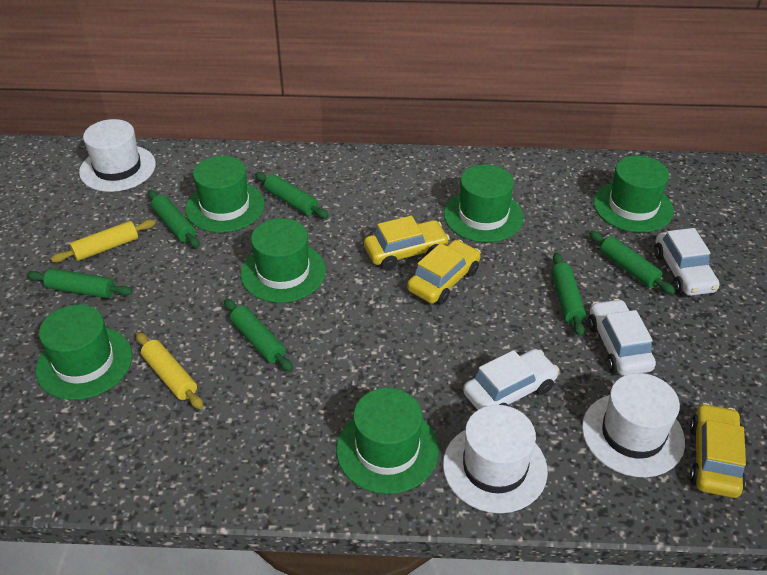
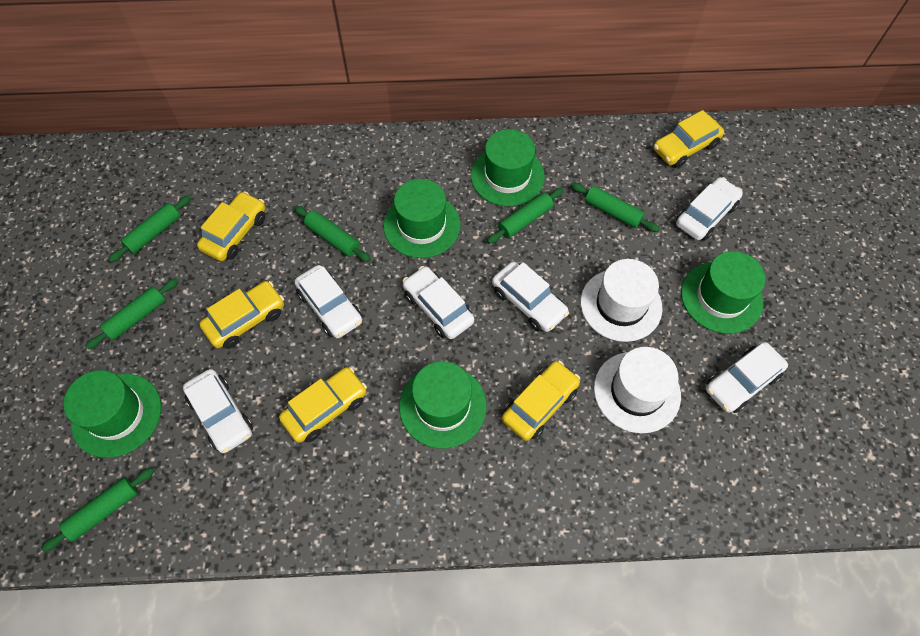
green hat: 6 -> 5
white car: 3 -> 6
white hat: 3 -> 2
yellow car: 3 -> 5
yellow rolling pin: 2 -> 0

